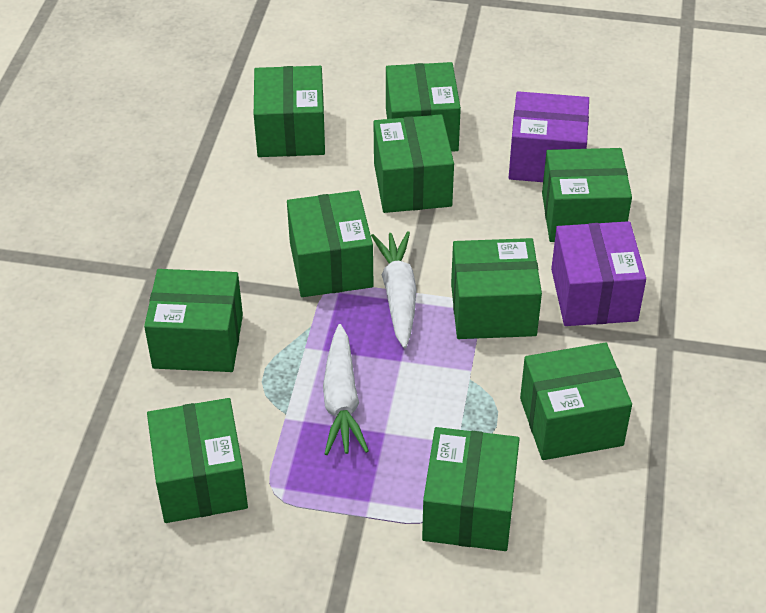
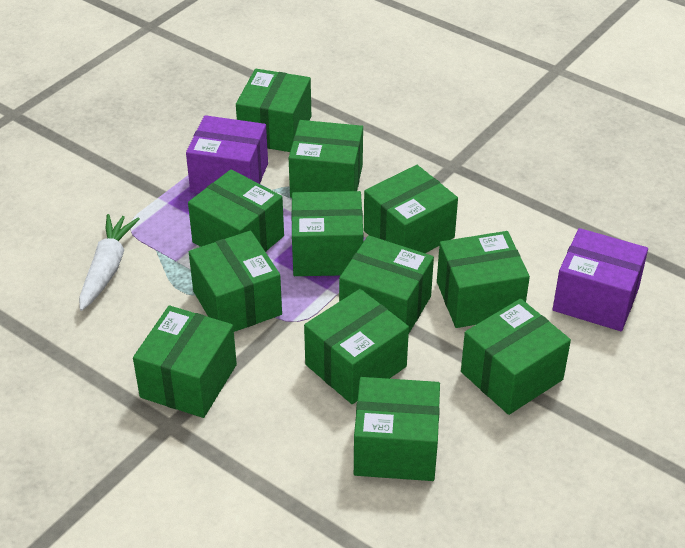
green box: 10 -> 12
white carrot: 2 -> 1

